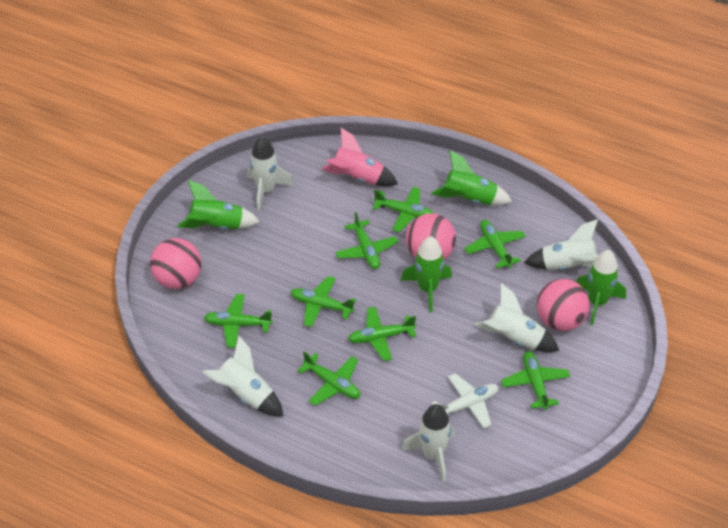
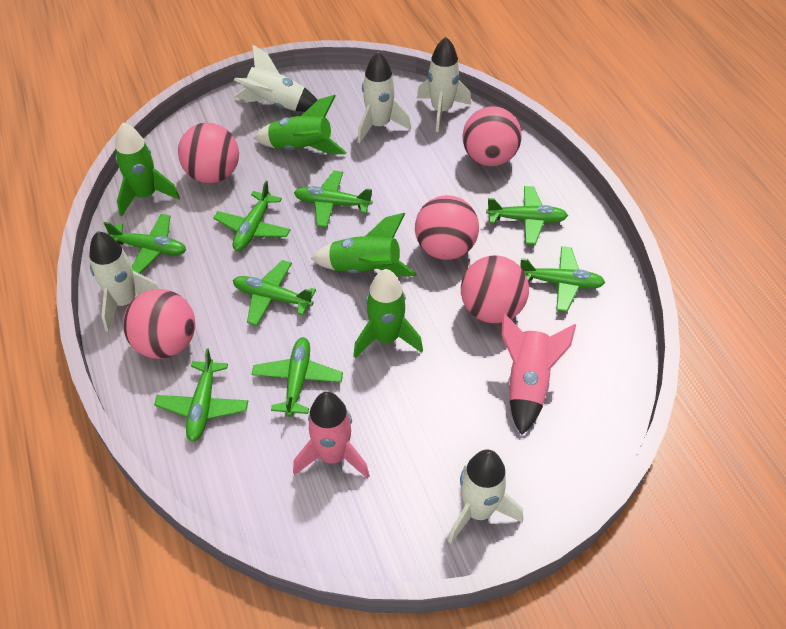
pink ball: 3 -> 5
pink rocket: 1 -> 2
white plane: 1 -> 0

